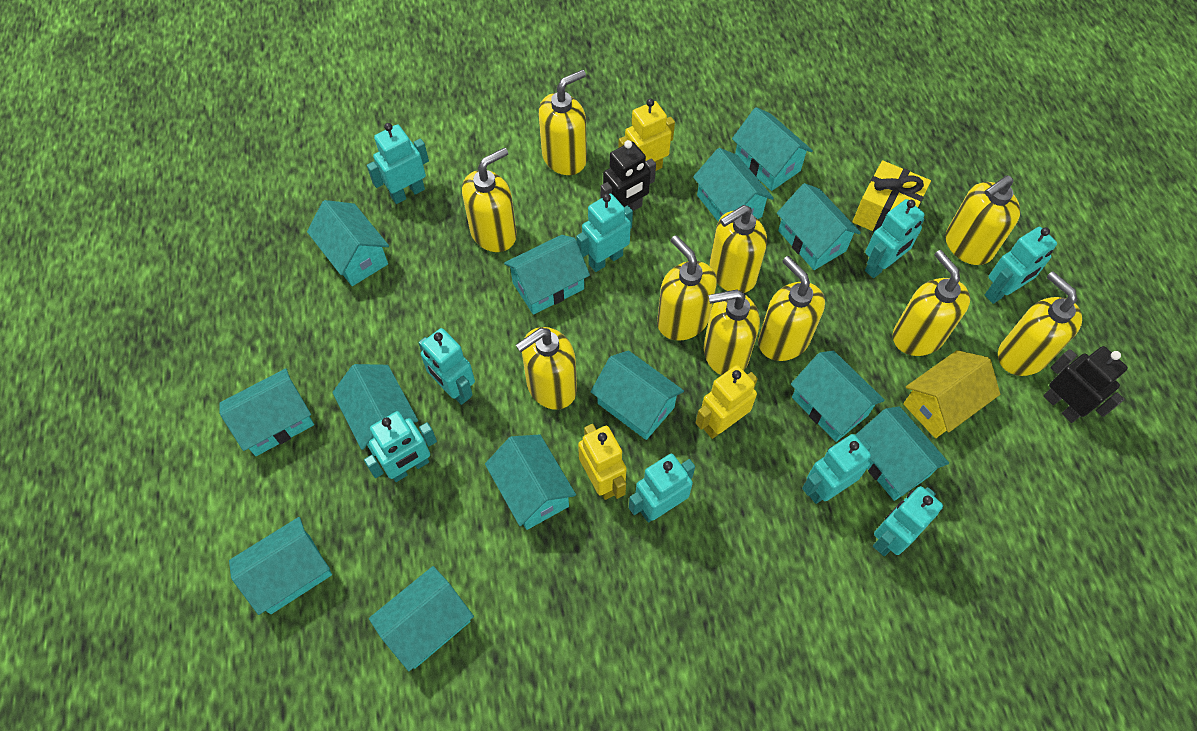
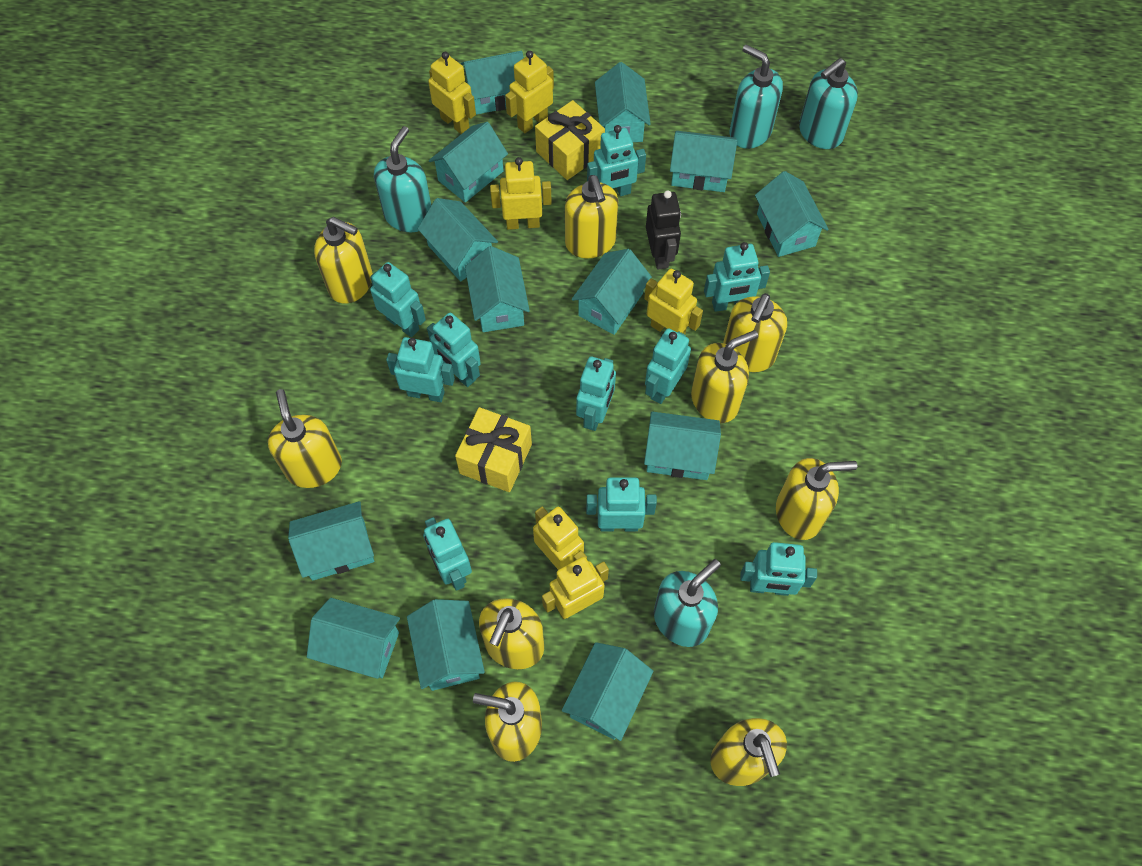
black robot: 2 -> 1
turquoise robot: 9 -> 10
turquoise soap dispenser: 0 -> 4
yellow gift: 1 -> 2
yellow house: 1 -> 0
yellow robot: 3 -> 6
yellow soap dispenser: 10 -> 9

